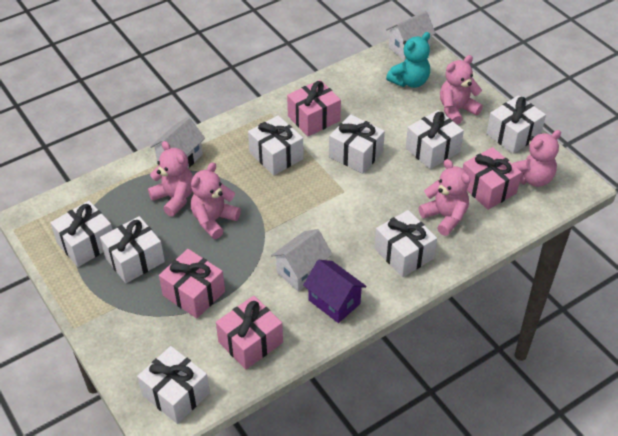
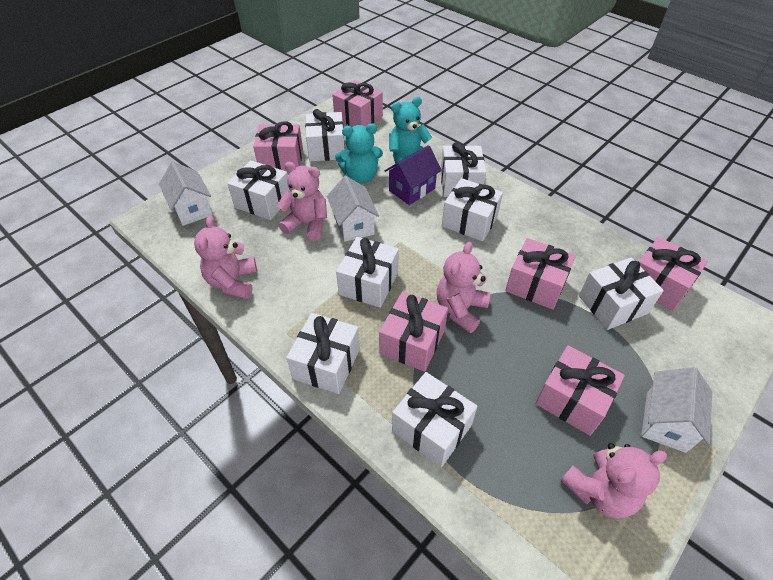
pink gift: 4 -> 6
pink teddy bear: 5 -> 4
turquoise teddy bear: 1 -> 2

